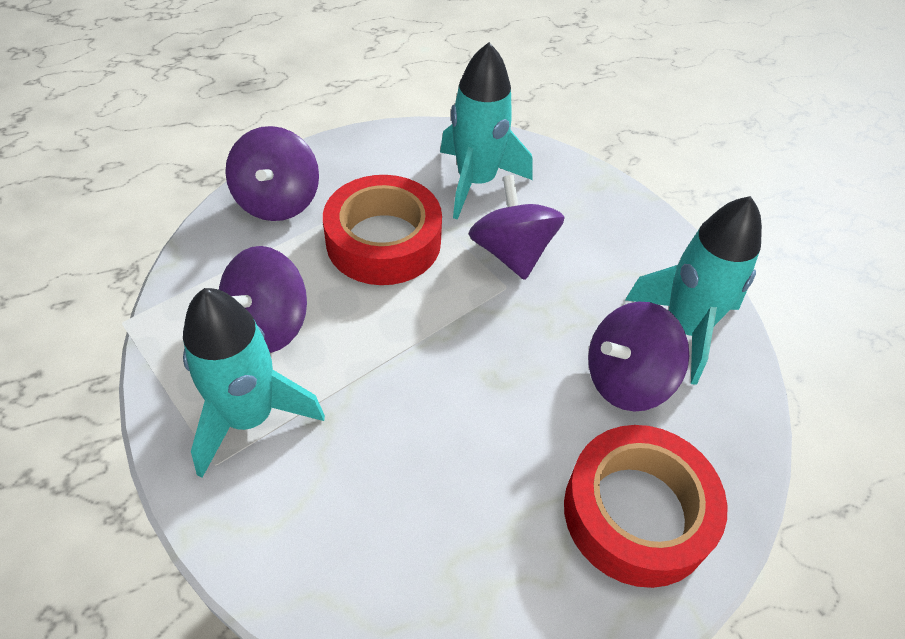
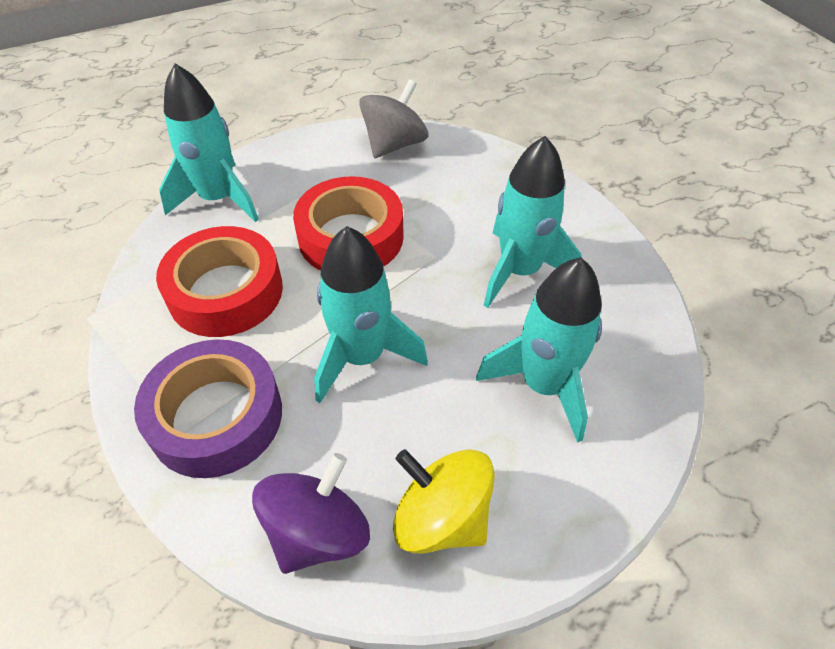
grey spinning top: 0 -> 1
purple spinning top: 4 -> 1
purple tape: 0 -> 1
turquoise rocket: 3 -> 4
yellow spinning top: 0 -> 1

